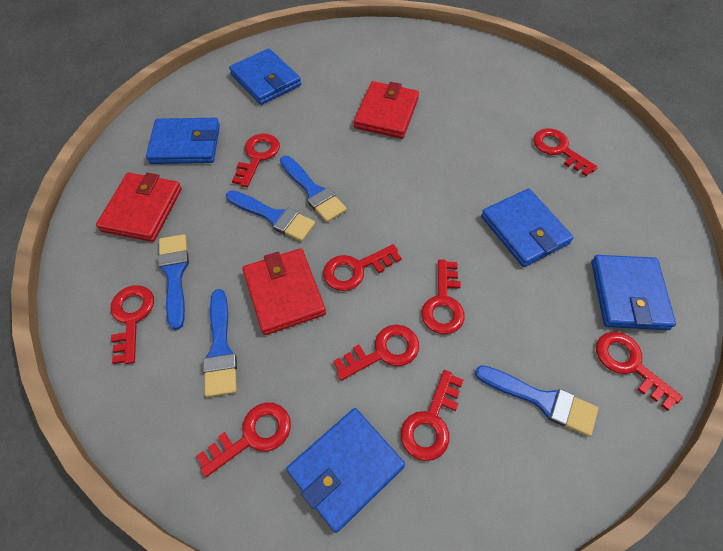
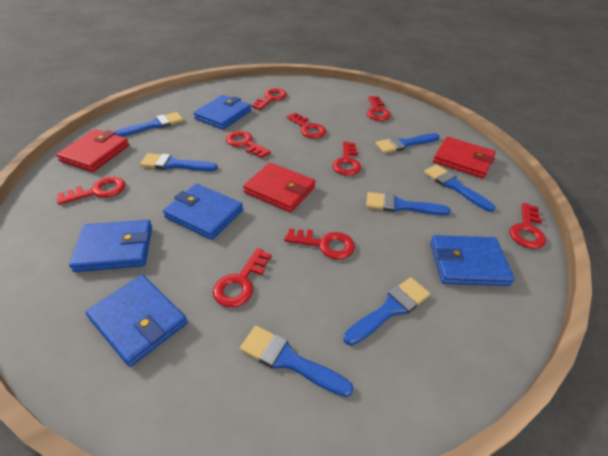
blue brush: 5 -> 7

